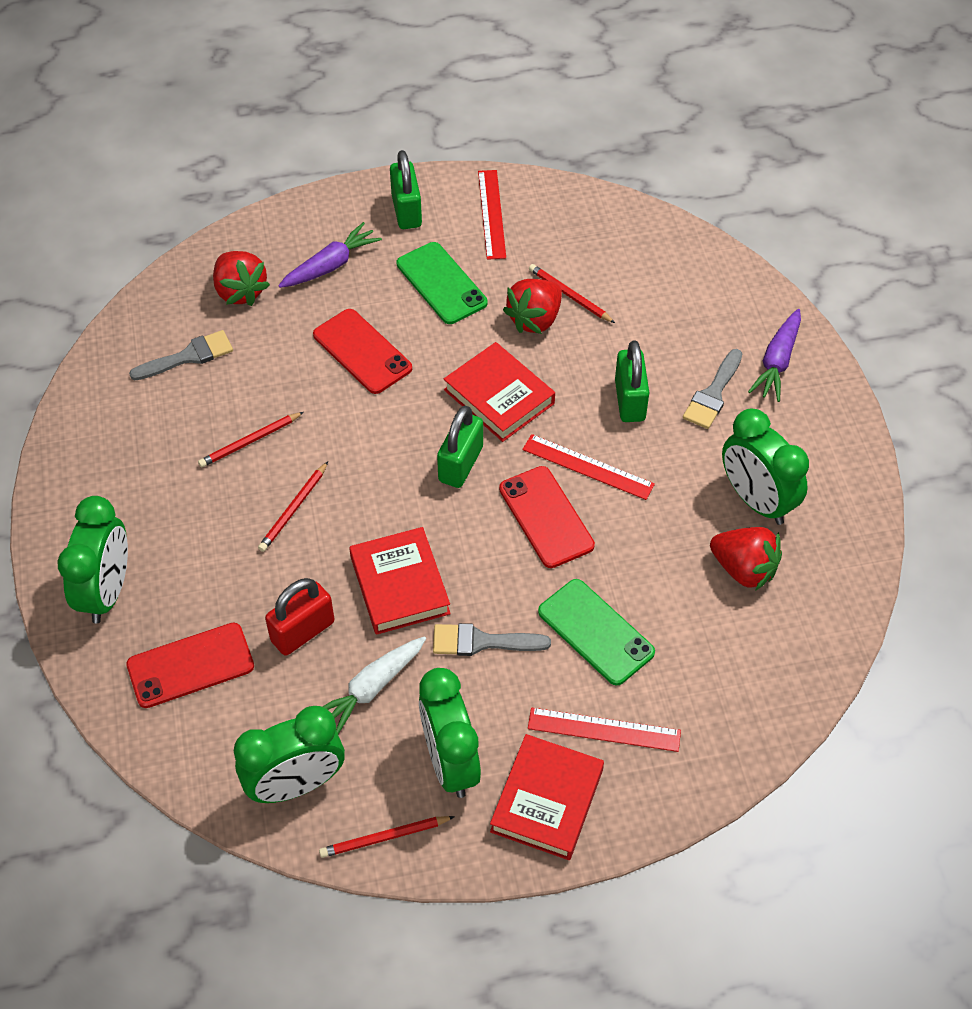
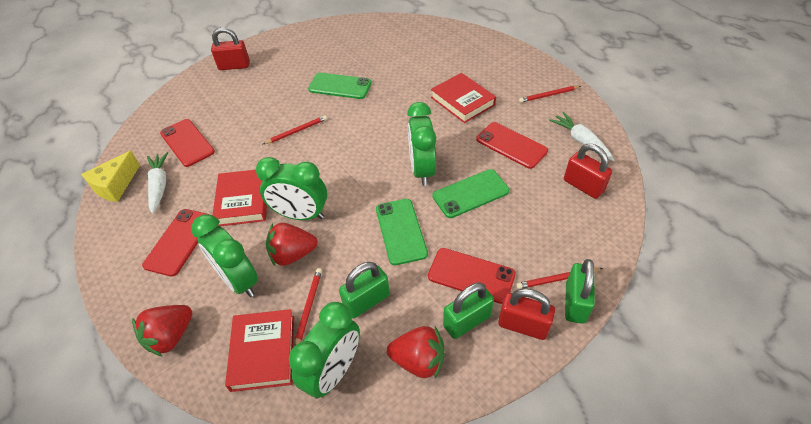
green phone: 2 -> 3
grey brush: 3 -> 0
purple carrot: 2 -> 0
red padlock: 1 -> 3
red phone: 3 -> 4
red ruler: 3 -> 0
white carrot: 1 -> 2
yellow cheese: 0 -> 1

